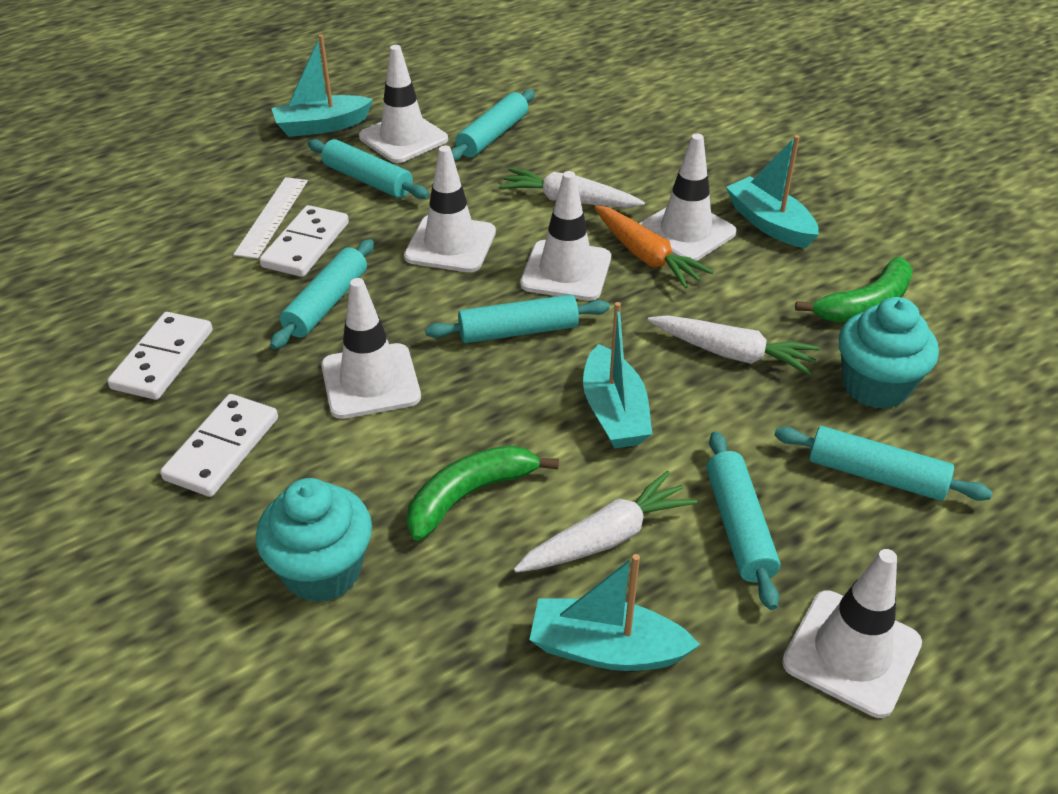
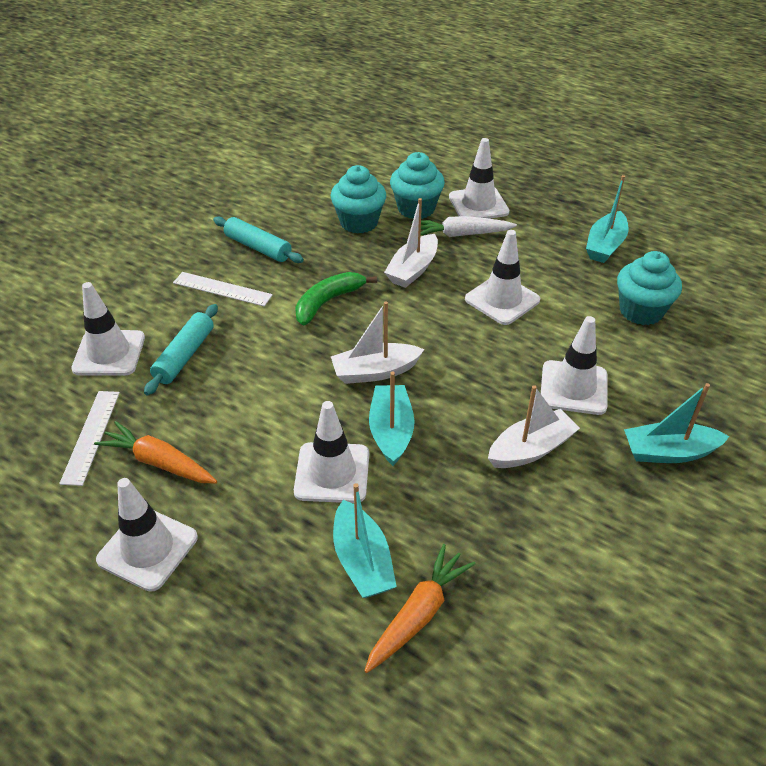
green banana: 2 -> 1
orange carrot: 1 -> 2
turquoise cupcake: 2 -> 3
turquoise rolling pin: 6 -> 2
white boat: 0 -> 3
white carrot: 3 -> 1
white domino: 3 -> 0
white ruler: 1 -> 2

